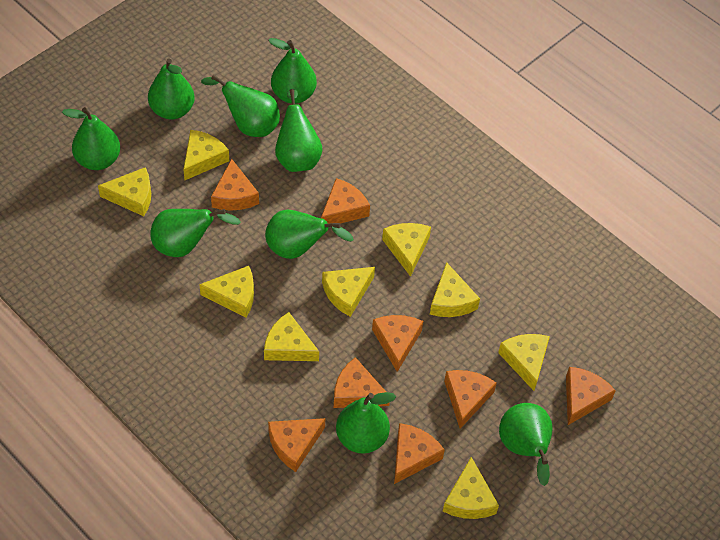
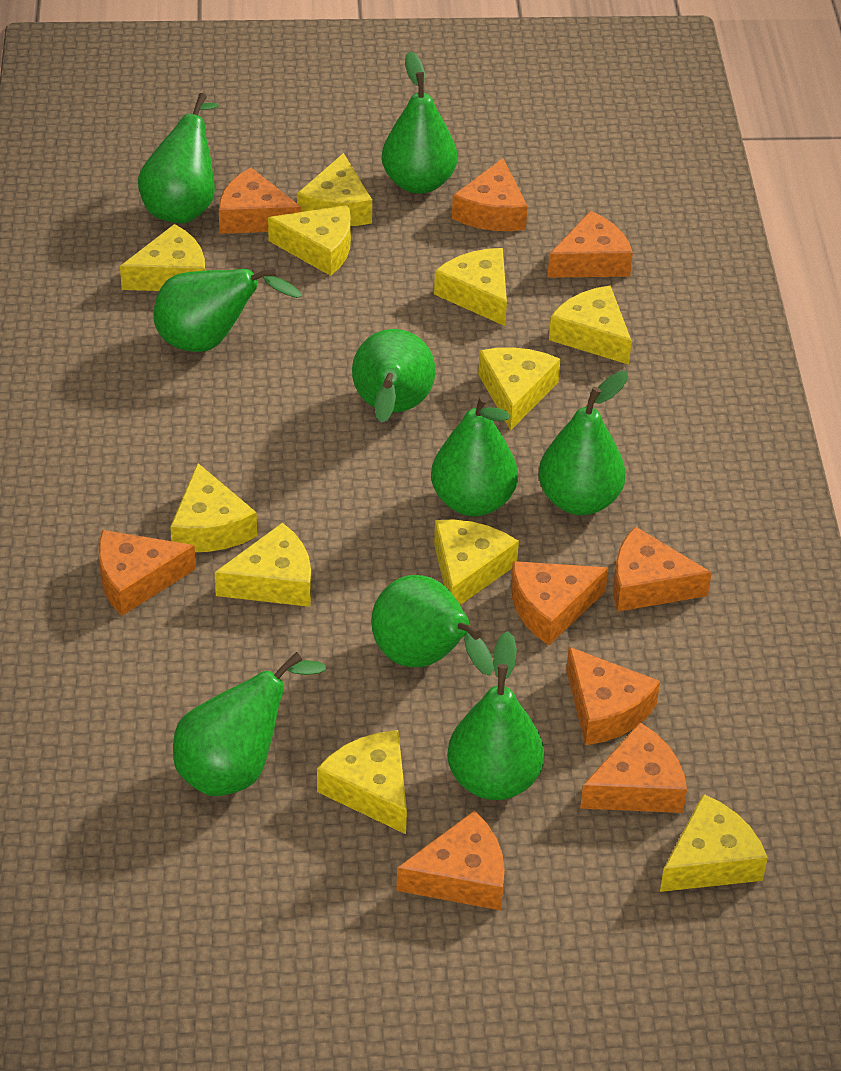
orange cheese: 8 -> 9
yellow cheese: 9 -> 11

